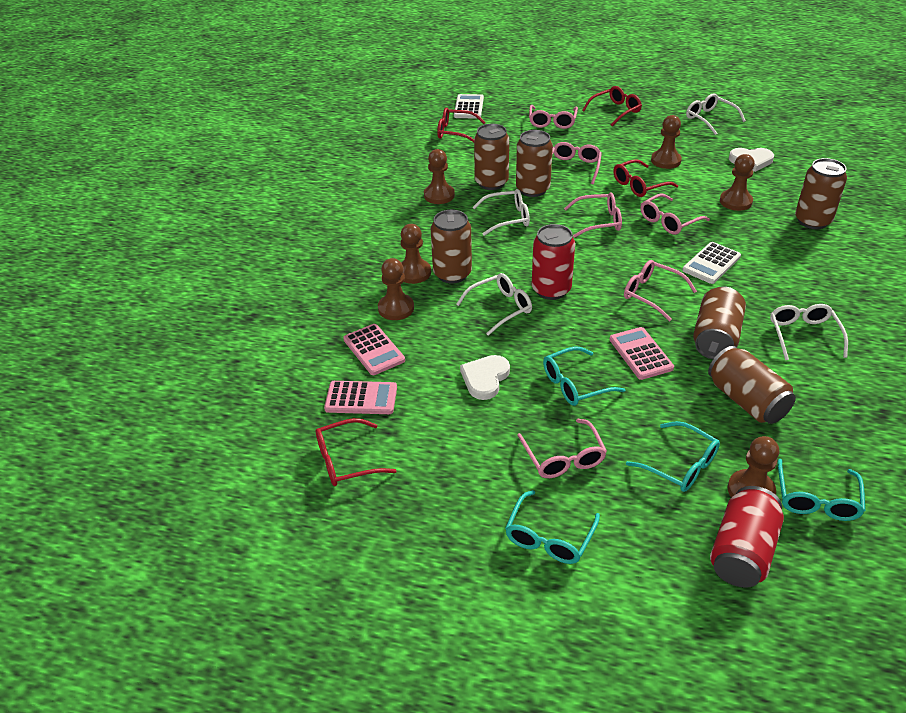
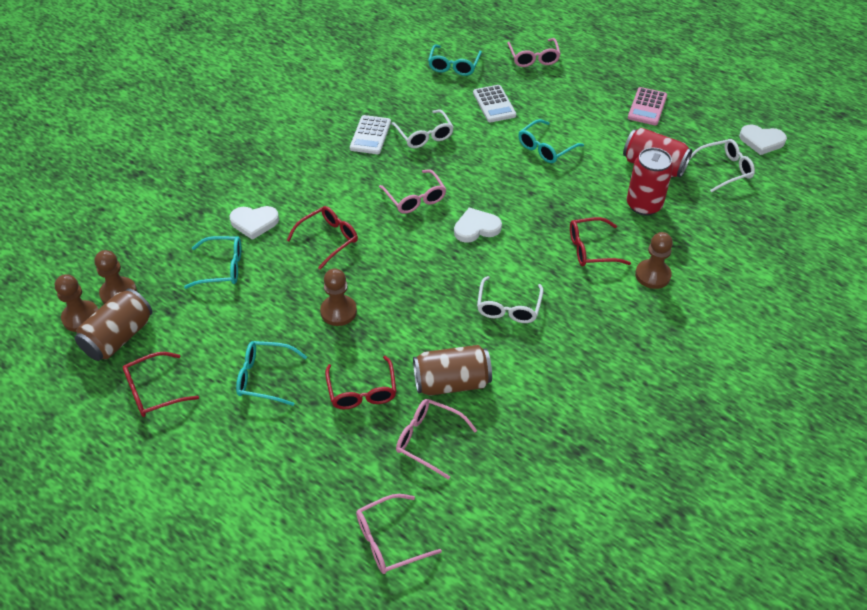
brown can: 6 -> 2
brown pawn: 6 -> 4
pink calculator: 3 -> 1
pink glasses: 6 -> 4
white glasses: 4 -> 3
white heart: 2 -> 3

